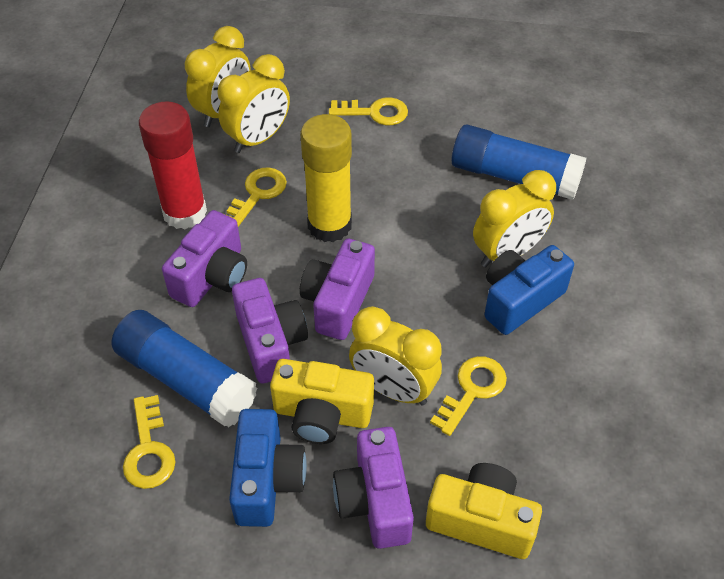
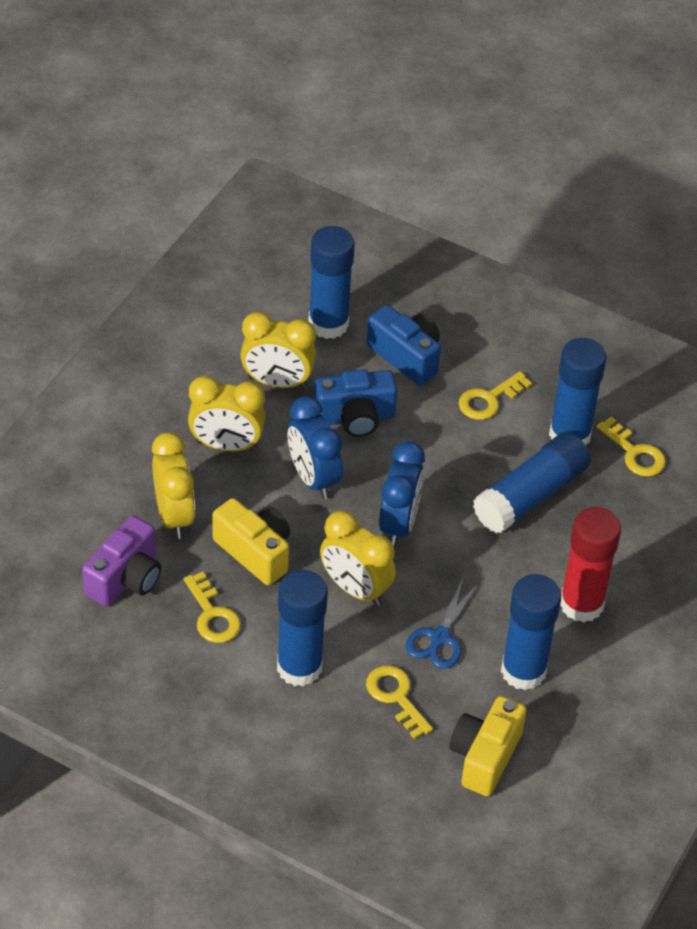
blue clock: 0 -> 2
blue glue stick: 2 -> 5
blue scissors: 0 -> 1
purple camera: 4 -> 1
yellow glue stick: 1 -> 0

